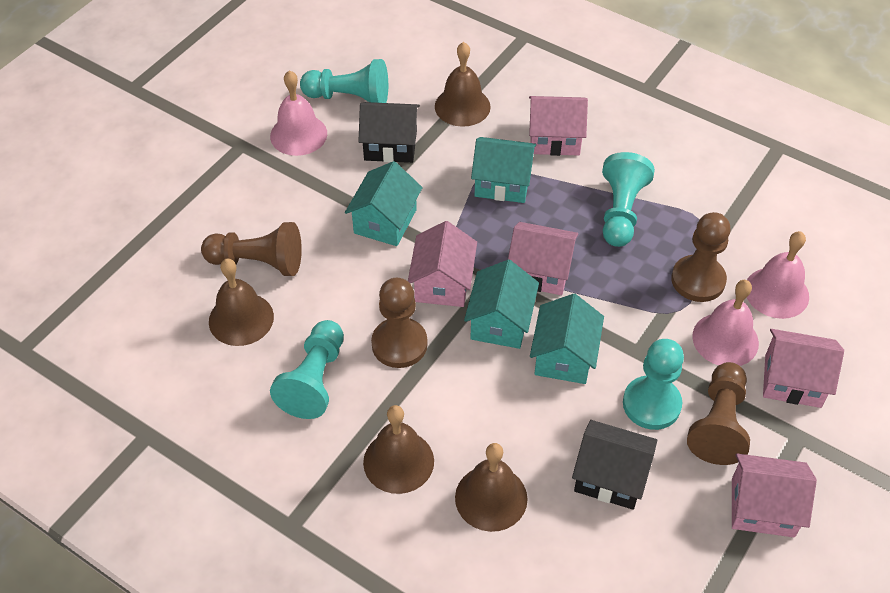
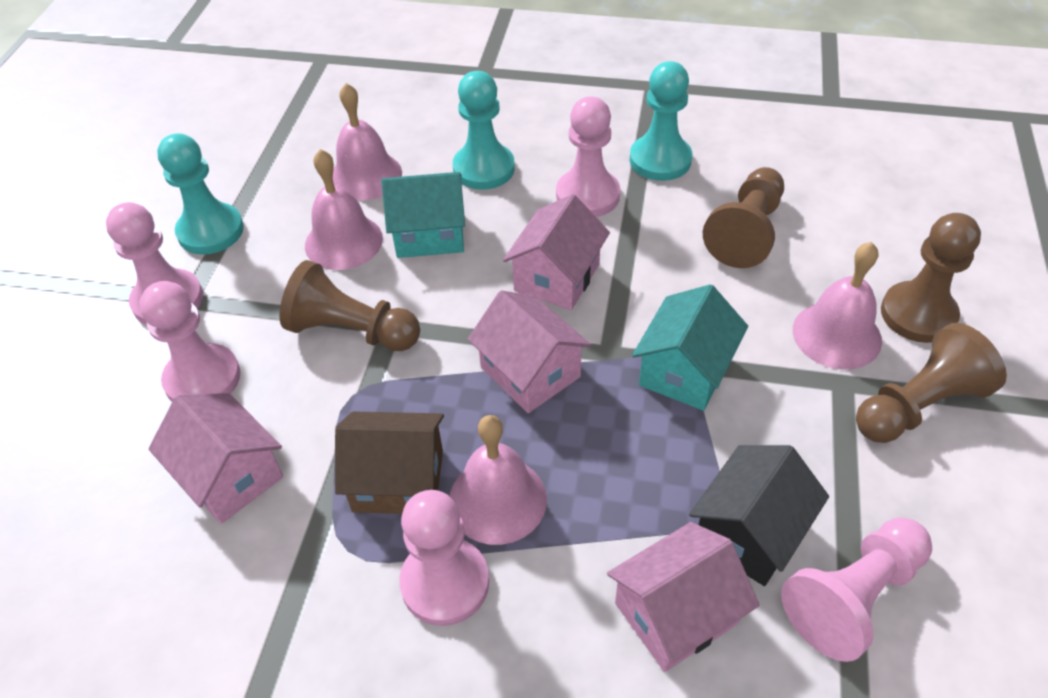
black house: 2 -> 1
brown bell: 4 -> 0
brown house: 0 -> 1
pink bell: 3 -> 4
pink house: 5 -> 4
pink pawn: 0 -> 5
turquoise house: 4 -> 2
turquoise pawn: 4 -> 3

